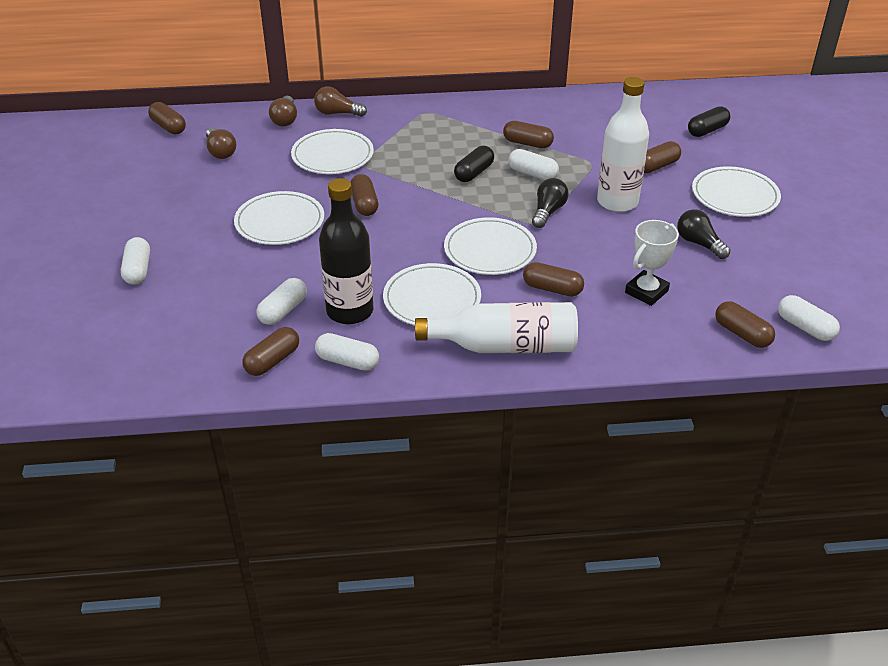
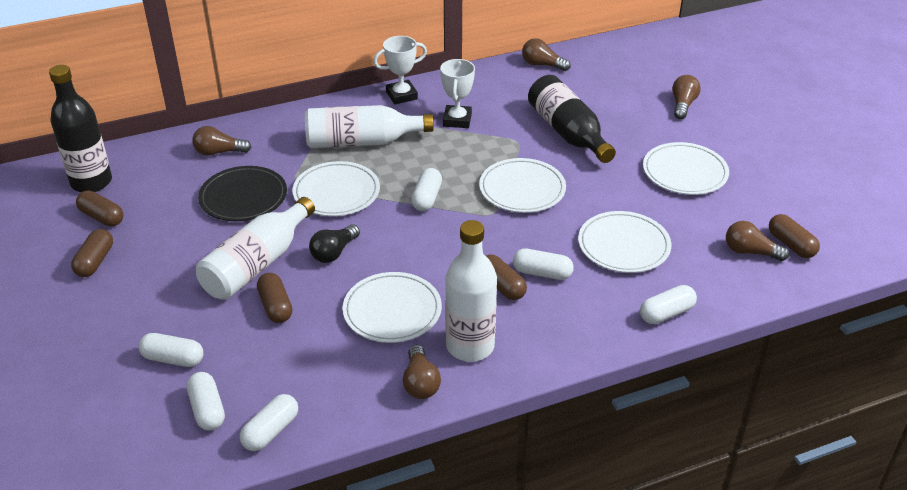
black bottle: 1 -> 2
black capsule: 2 -> 0
black light bulb: 2 -> 1
black plate: 0 -> 1
brown capsule: 7 -> 5
brown light bulb: 3 -> 5
white bottle: 2 -> 3
white capsule: 5 -> 6
white trophy: 1 -> 2

